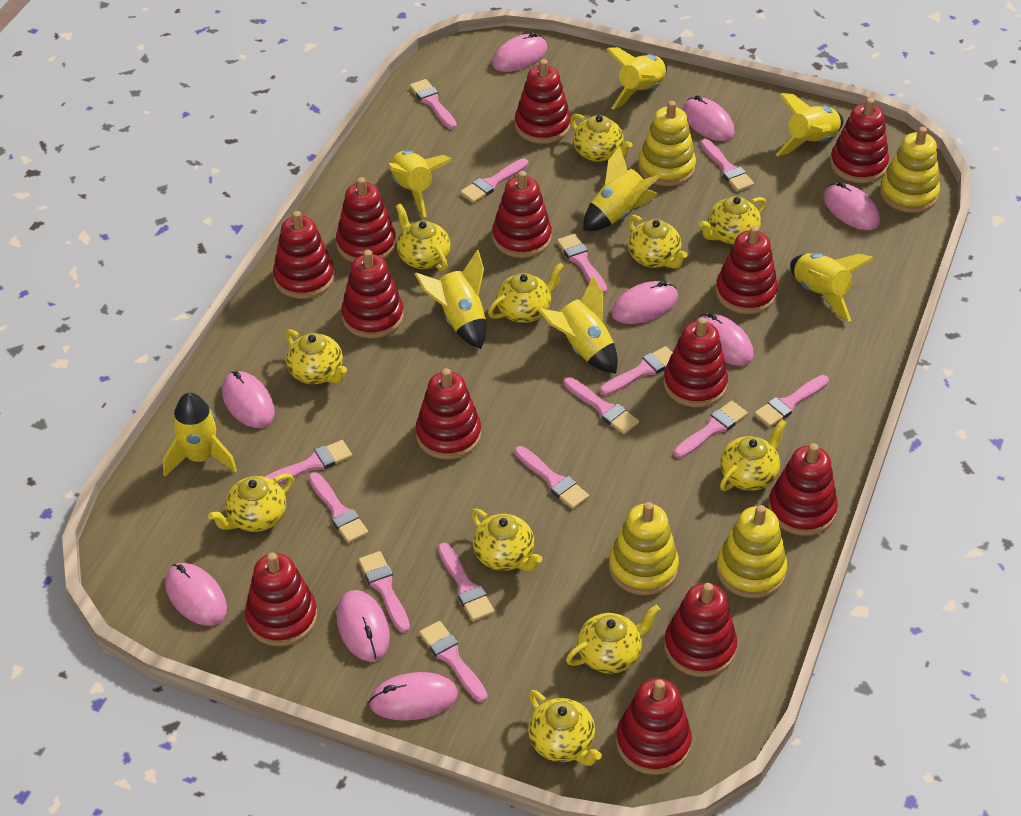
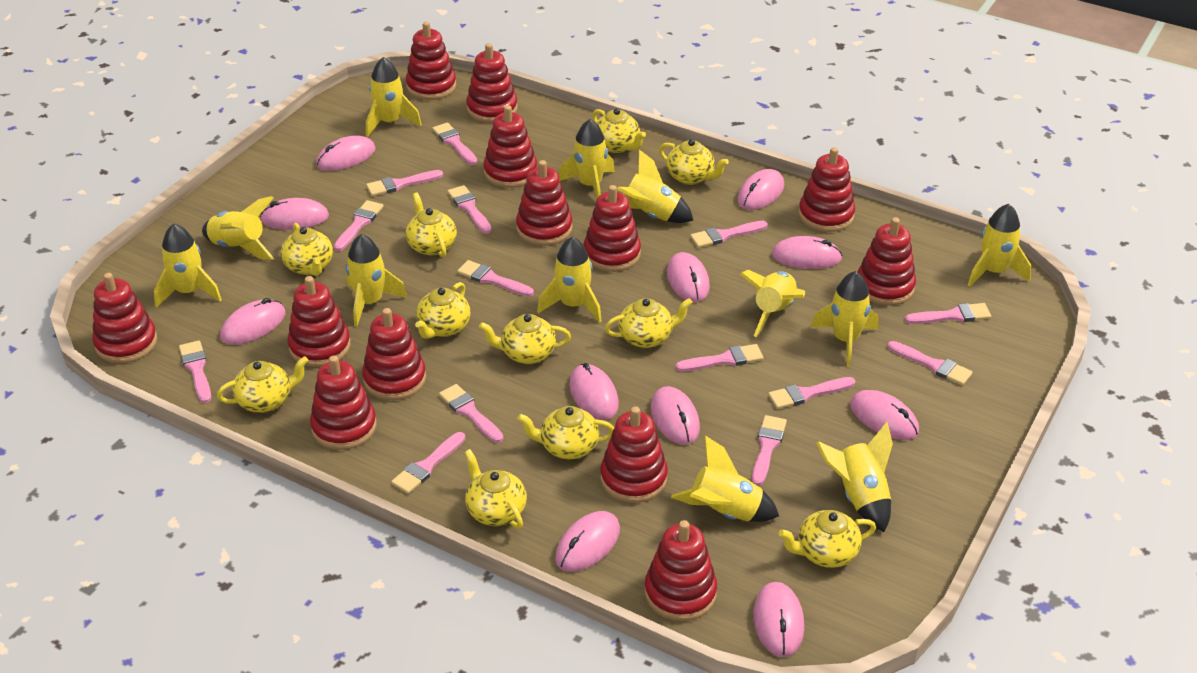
pink mouse: 9 -> 11
yellow rocket: 8 -> 12
yellow stacking toy: 4 -> 0

